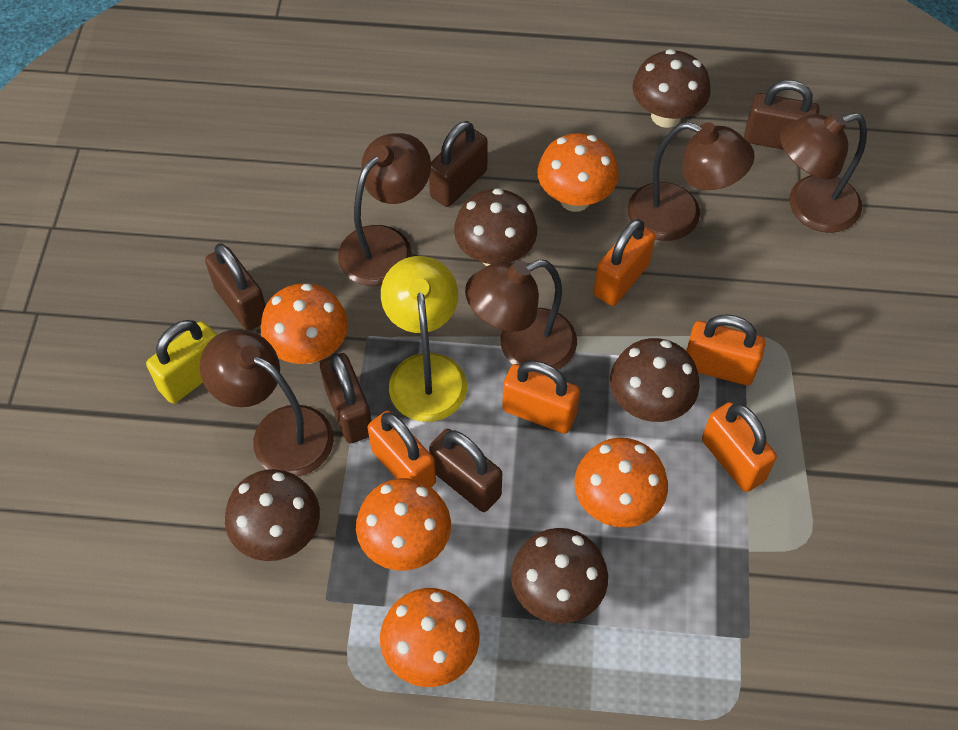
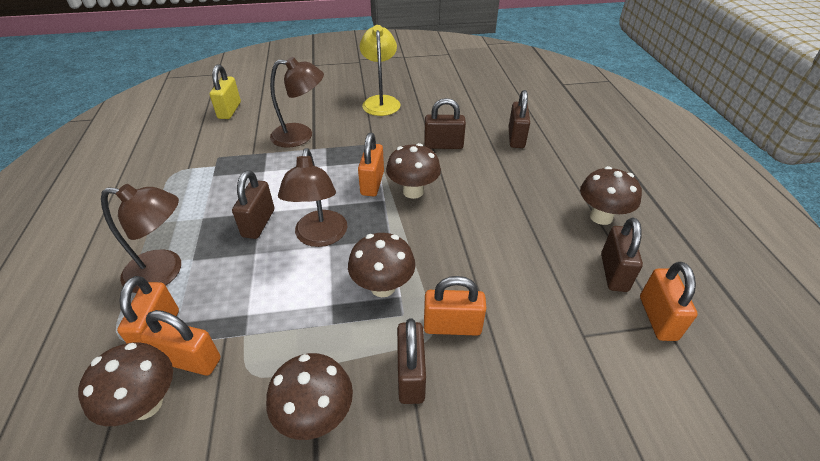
brown lamp: 5 -> 3
orange mushroom: 5 -> 0

